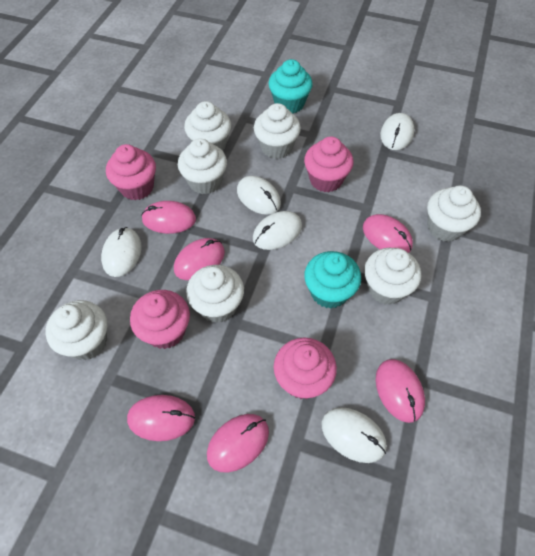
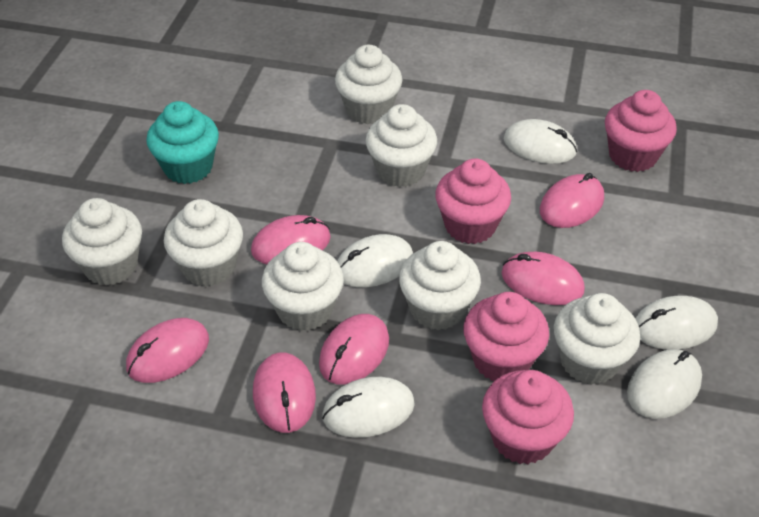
turquoise cupcake: 2 -> 1

